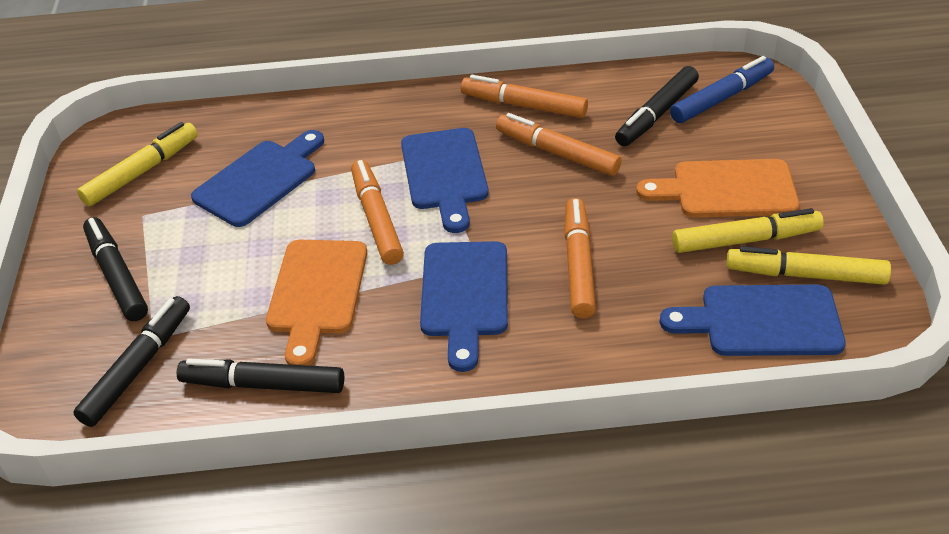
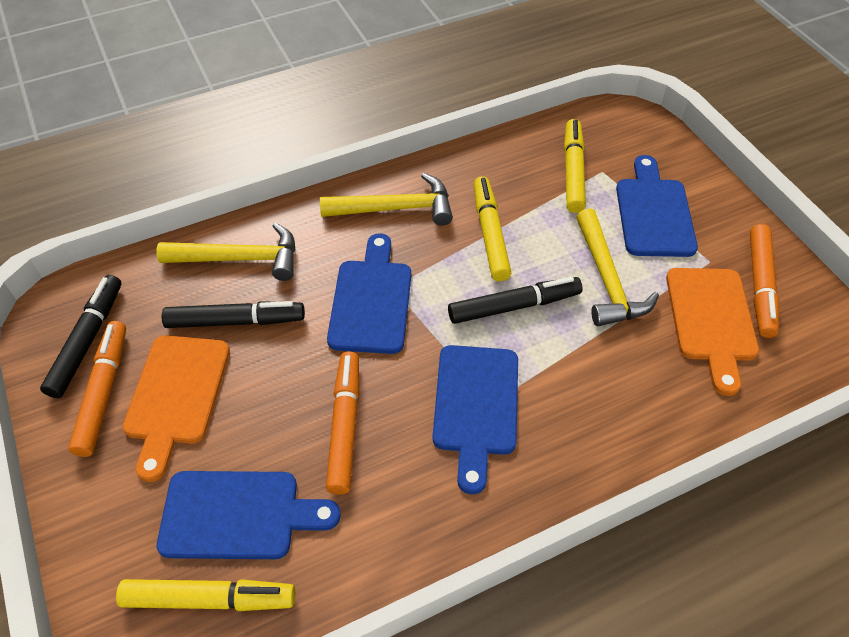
black marker: 4 -> 3
blue marker: 1 -> 0
orange marker: 4 -> 3
yellow hammer: 0 -> 3

